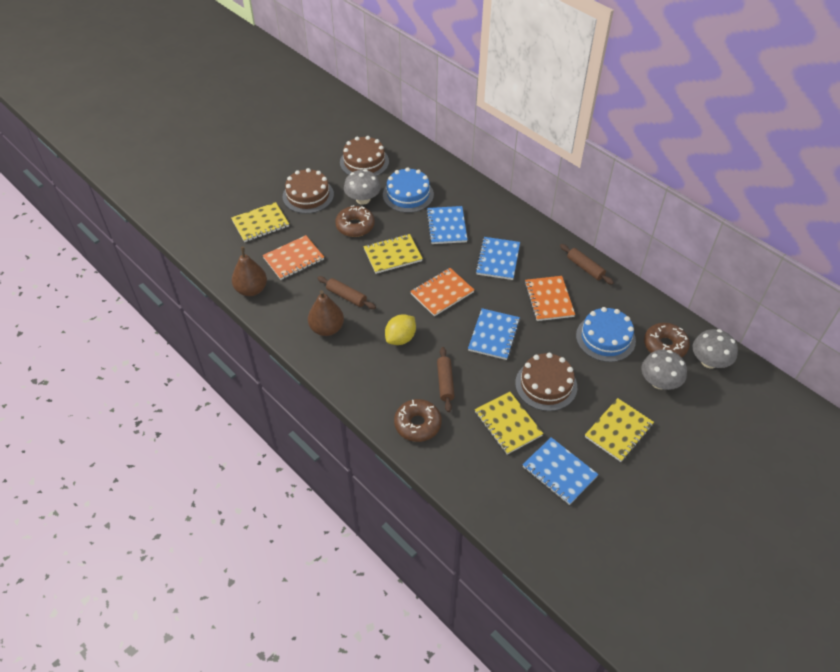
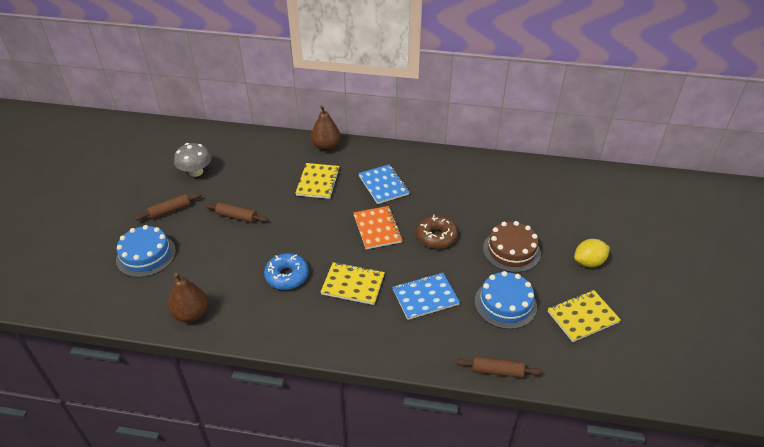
blue donut: 0 -> 1
blue notebook: 4 -> 2
brown cake: 3 -> 1
brown donut: 3 -> 1
grey mushroom: 3 -> 1
orange notebook: 3 -> 1
yellow notebook: 4 -> 3

